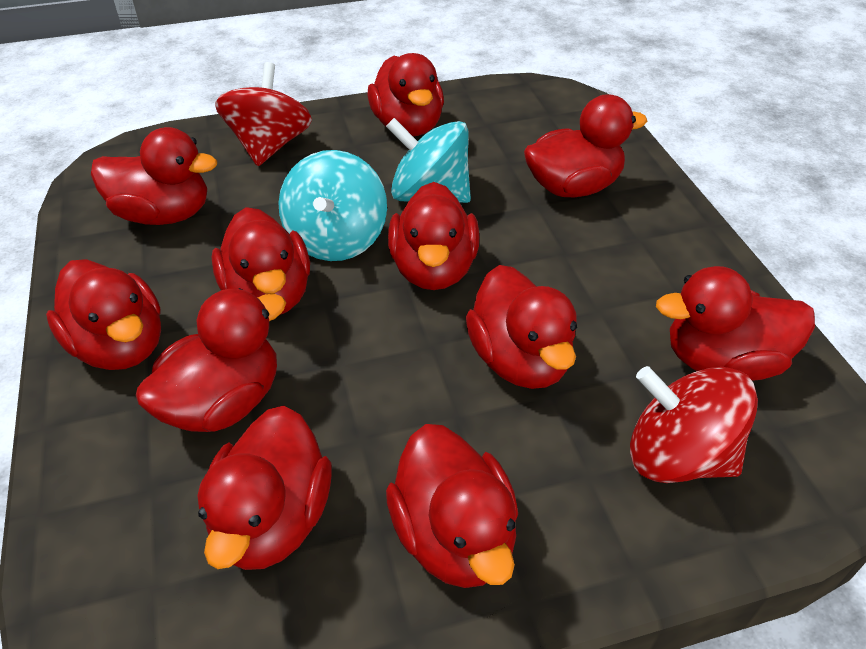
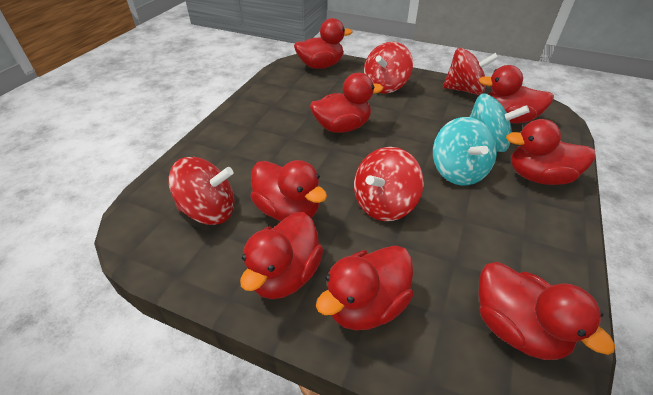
red duck: 11 -> 8
red spinning top: 2 -> 4

